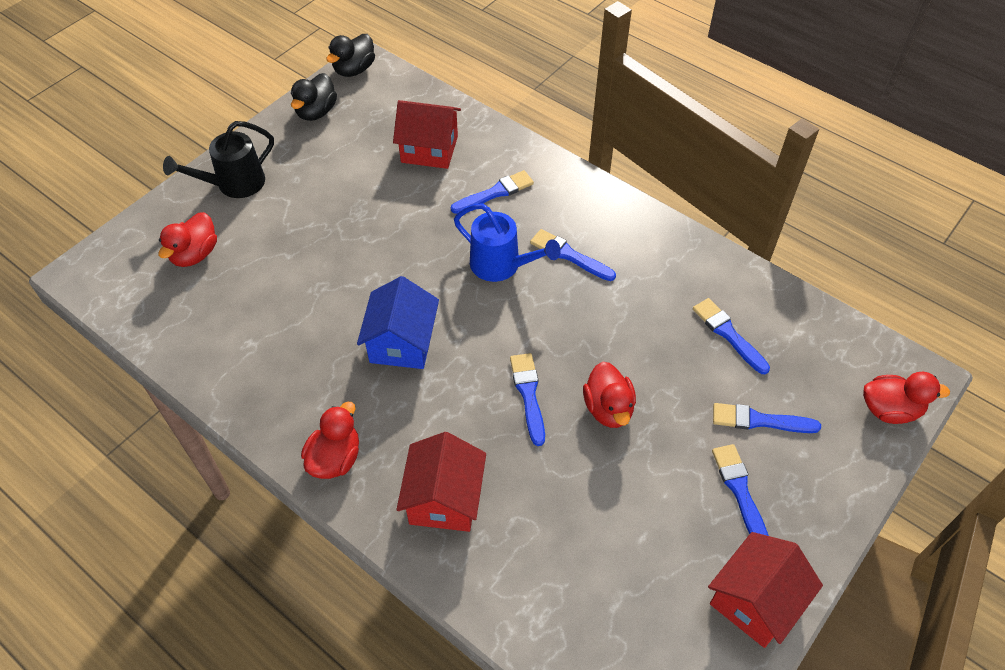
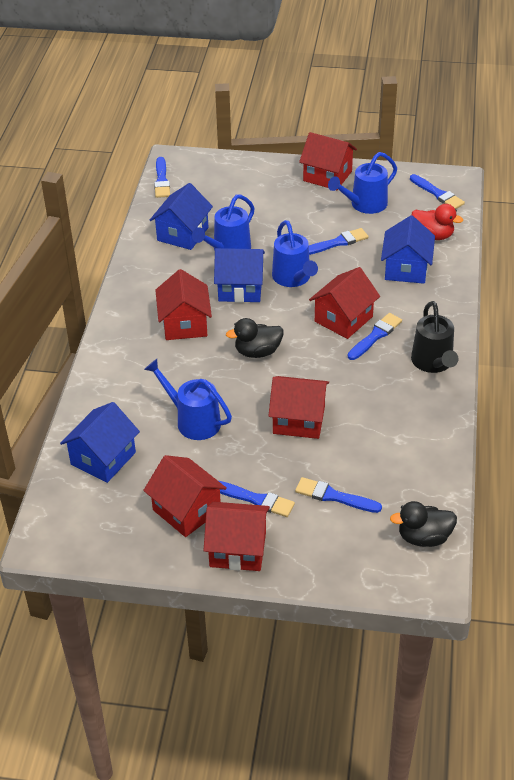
blue house: 1 -> 4
blue watering can: 1 -> 4
red duck: 4 -> 1
red house: 3 -> 6

